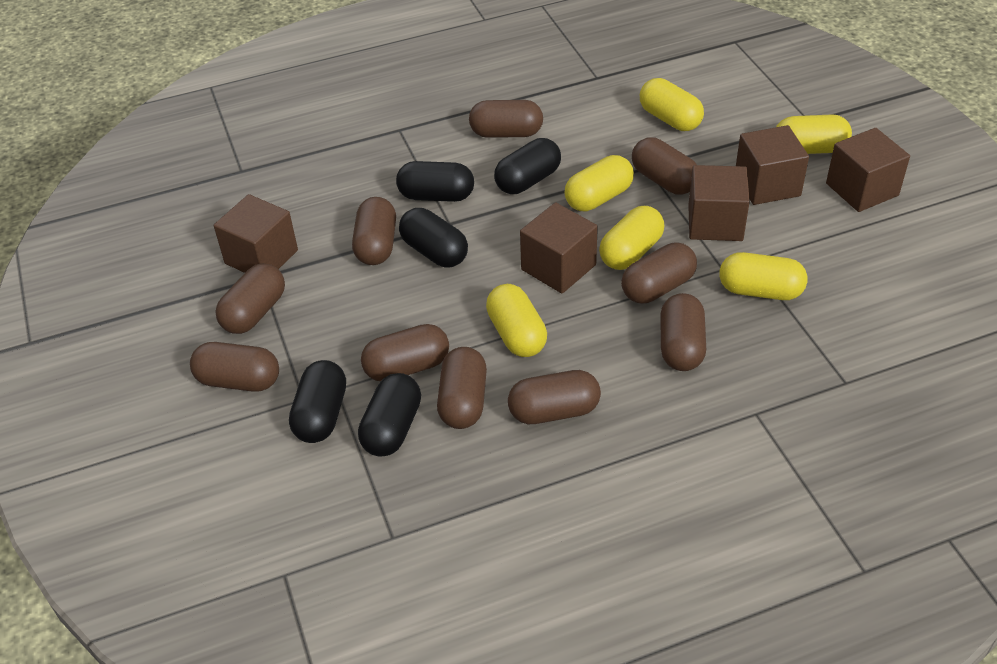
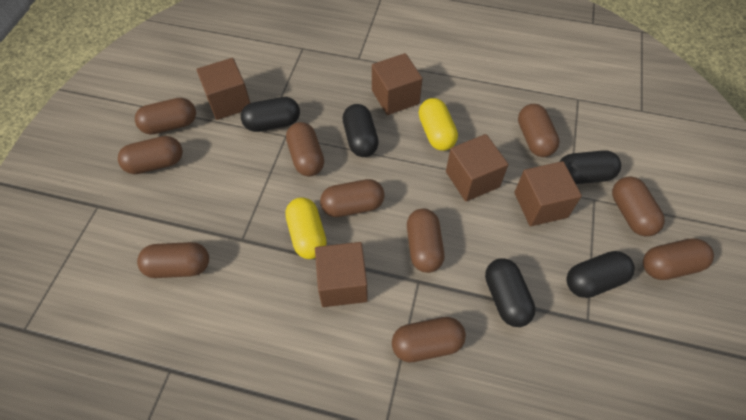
yellow capsule: 6 -> 2

